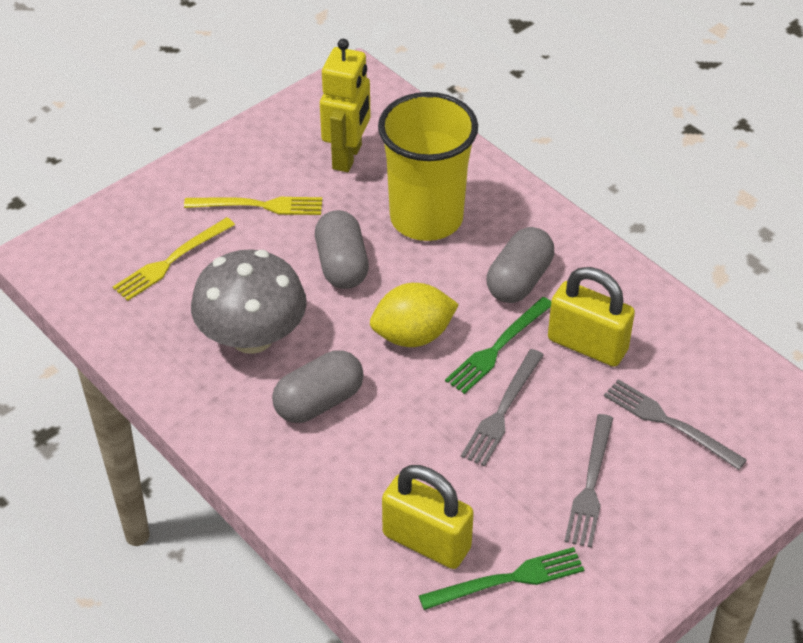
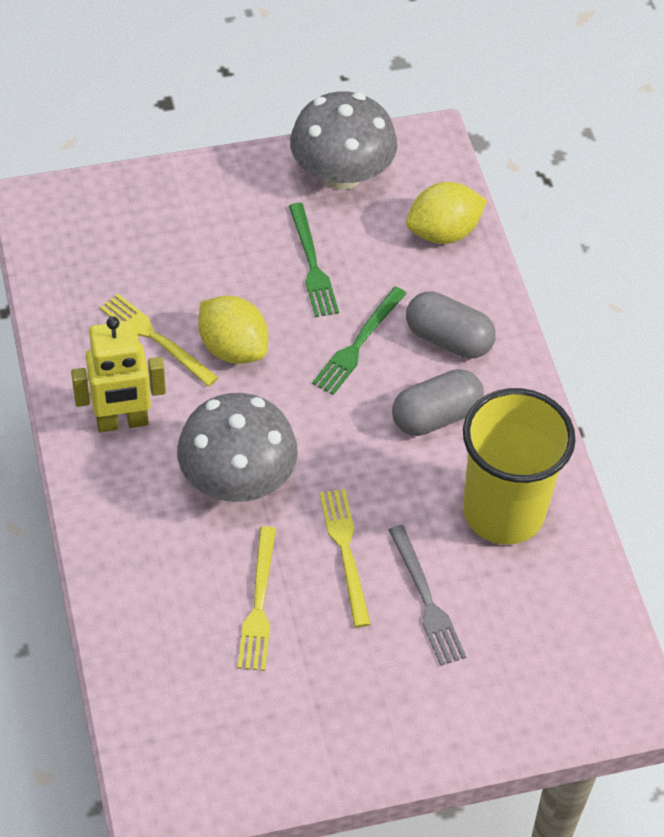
grey capsule: 3 -> 2
grey fork: 3 -> 1
grey mushroom: 1 -> 2
yellow fork: 2 -> 3
yellow lemon: 1 -> 2
yellow padlock: 2 -> 0

